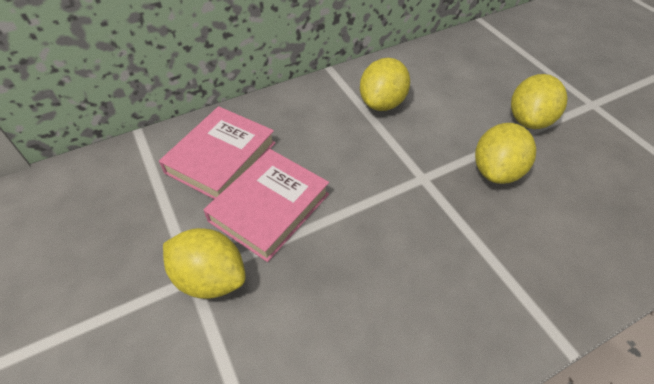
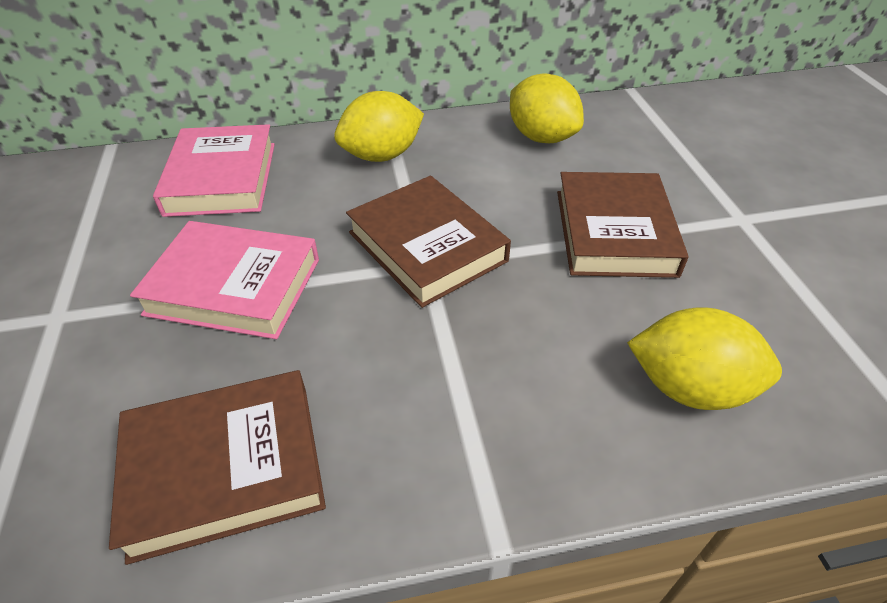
brown book: 0 -> 3
yellow lemon: 4 -> 3

